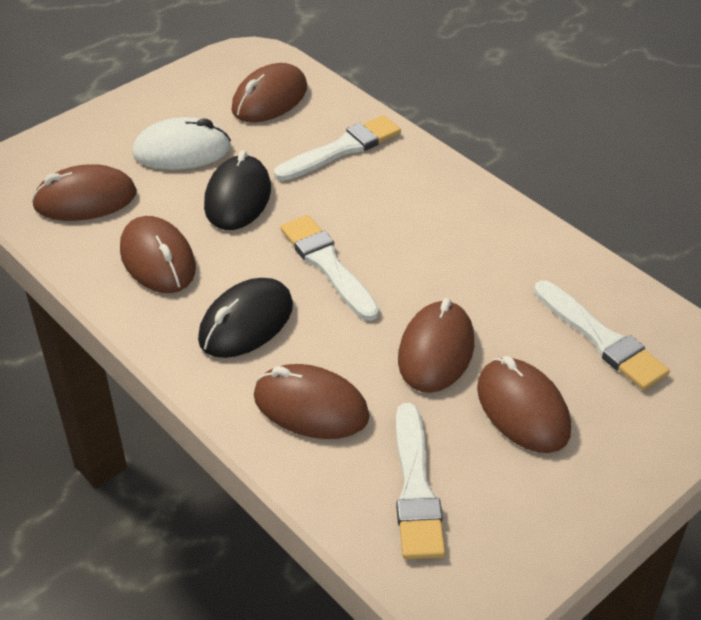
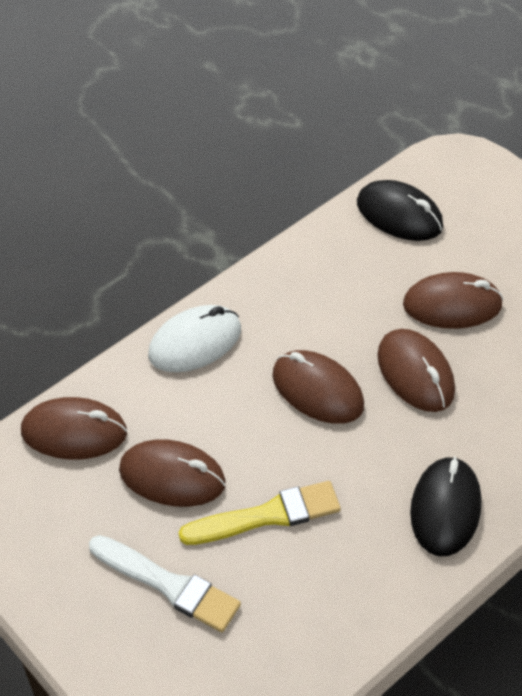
brown mouse: 6 -> 5
white brush: 4 -> 1
yellow brush: 0 -> 1

